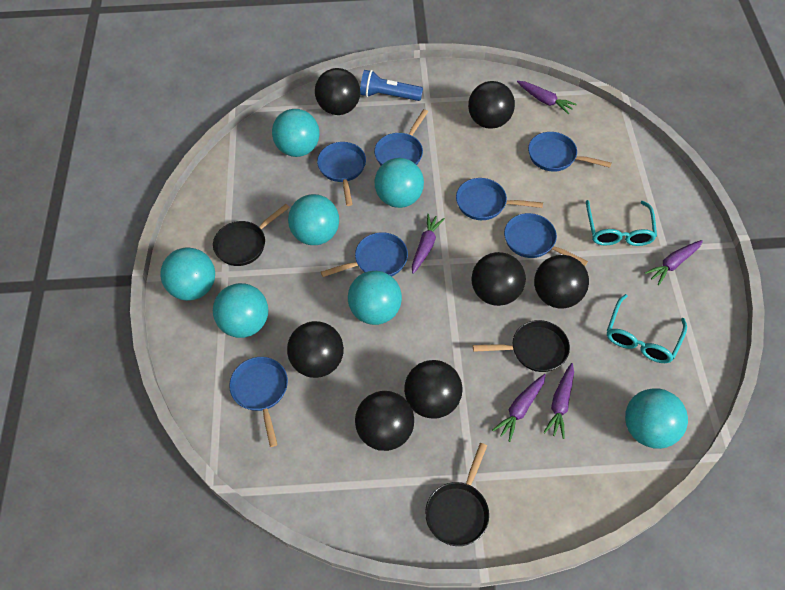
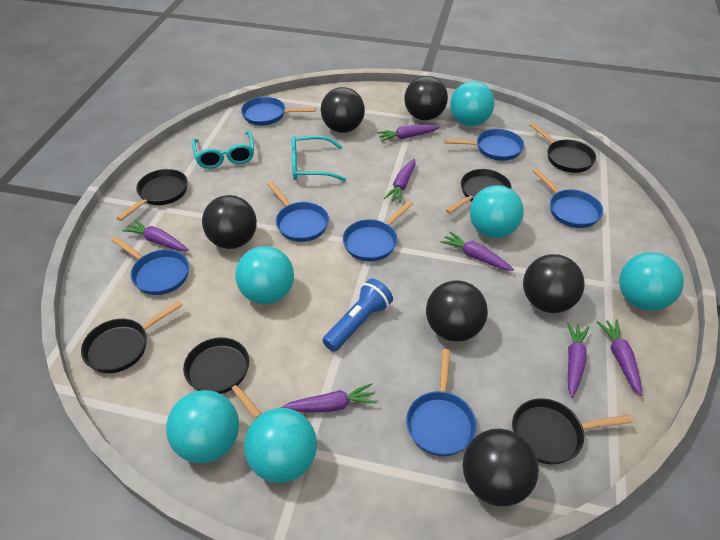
black ball: 7 -> 6
black pan: 3 -> 6
purple carrot: 5 -> 7
turquoise ball: 7 -> 6

